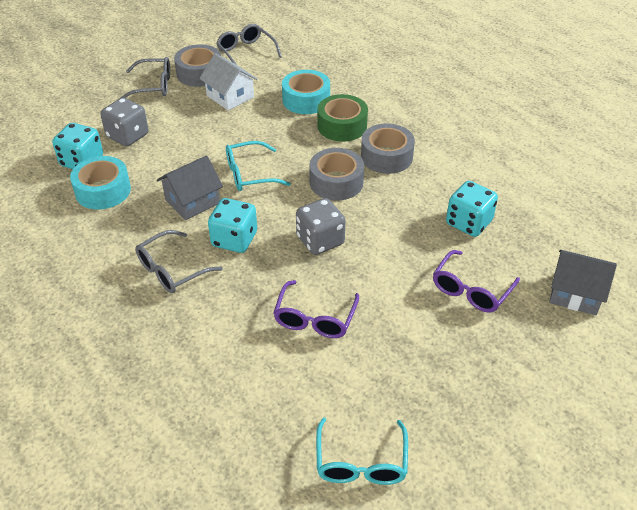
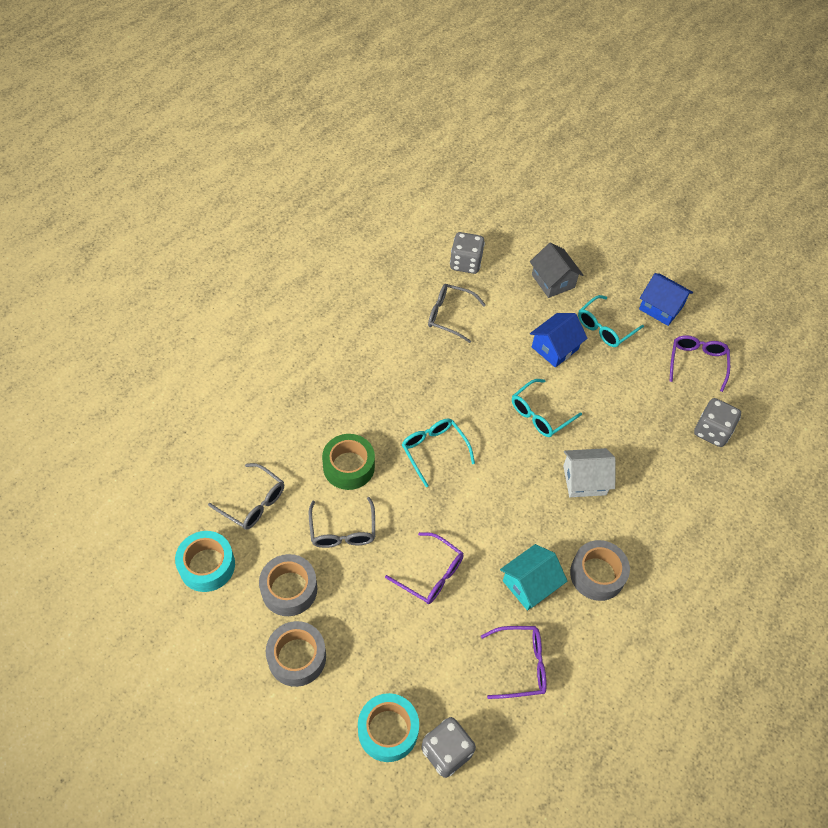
blue house: 0 -> 2
grey dice: 2 -> 3
grey house: 2 -> 1
purple glasses: 2 -> 3
turquoise dice: 3 -> 0
turquoise glasses: 2 -> 3
turquoise house: 0 -> 1

